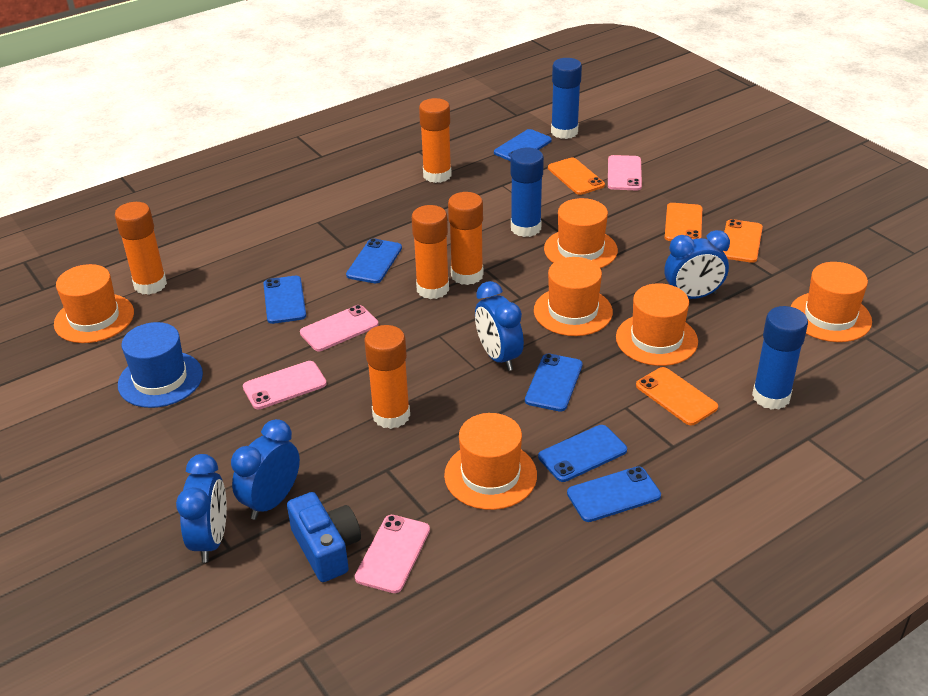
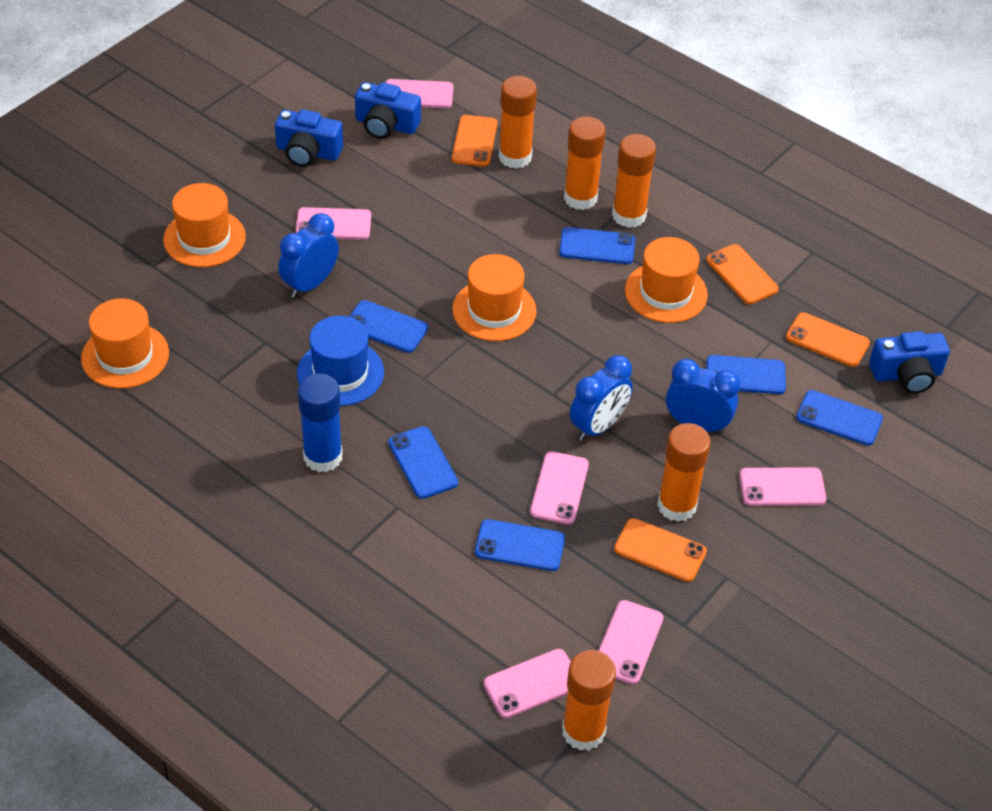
blue camera: 1 -> 3
blue clock: 4 -> 3
blue glue stick: 3 -> 1
orange hat: 6 -> 4
pink phone: 4 -> 6

